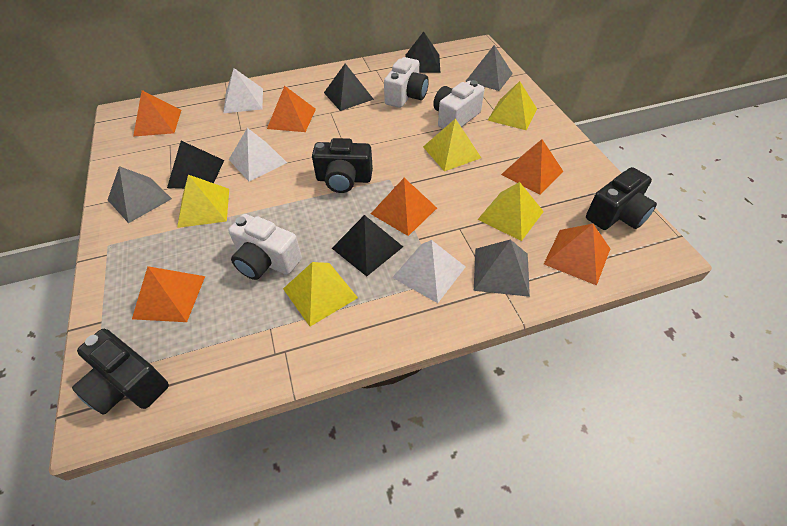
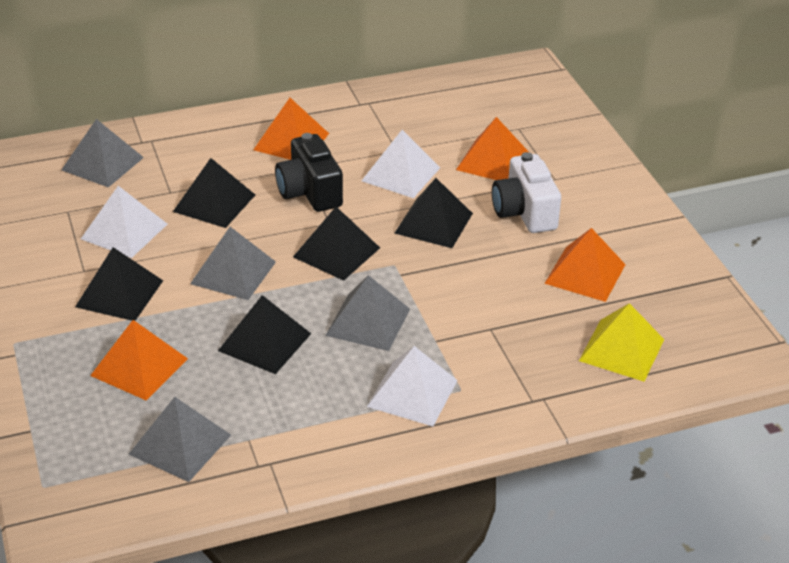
black camera: 3 -> 1
black pyramid: 4 -> 5
grey pyramid: 3 -> 4
orange pyramid: 6 -> 4
white camera: 3 -> 1
yellow pyramid: 5 -> 1

